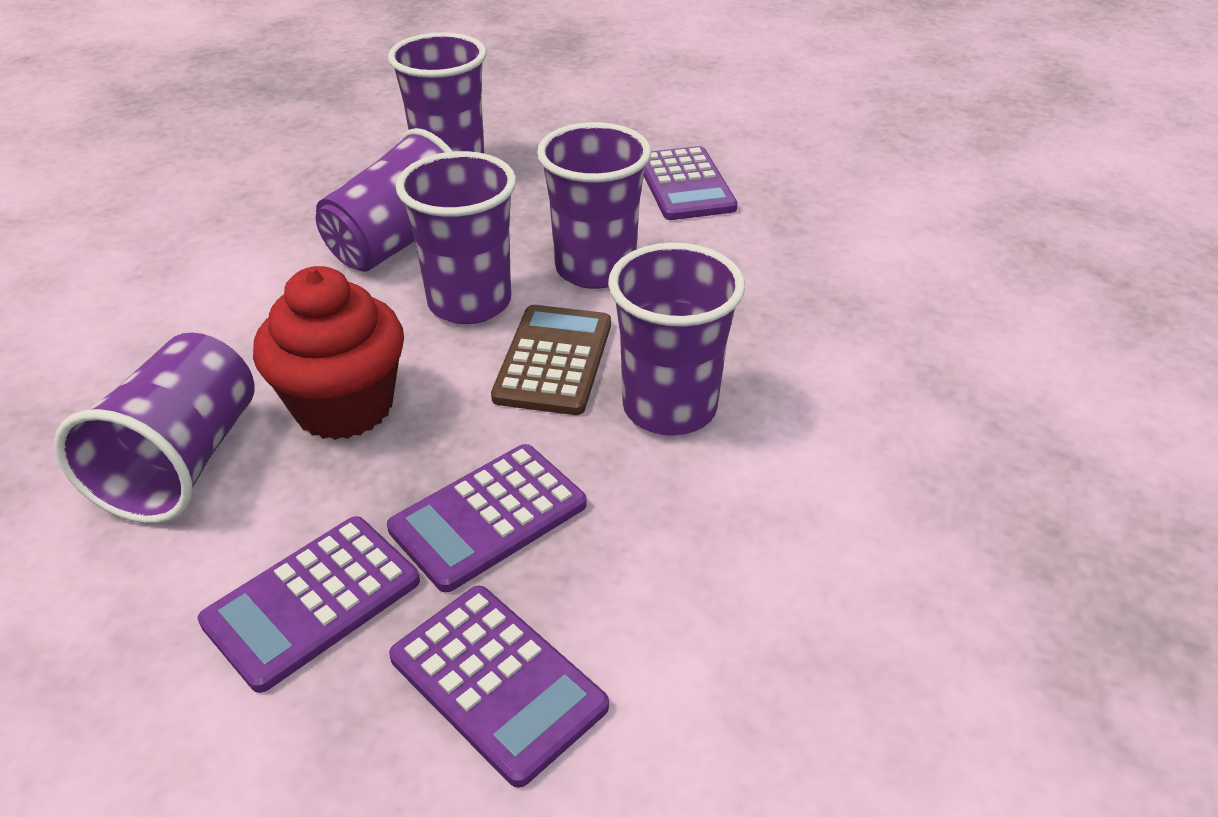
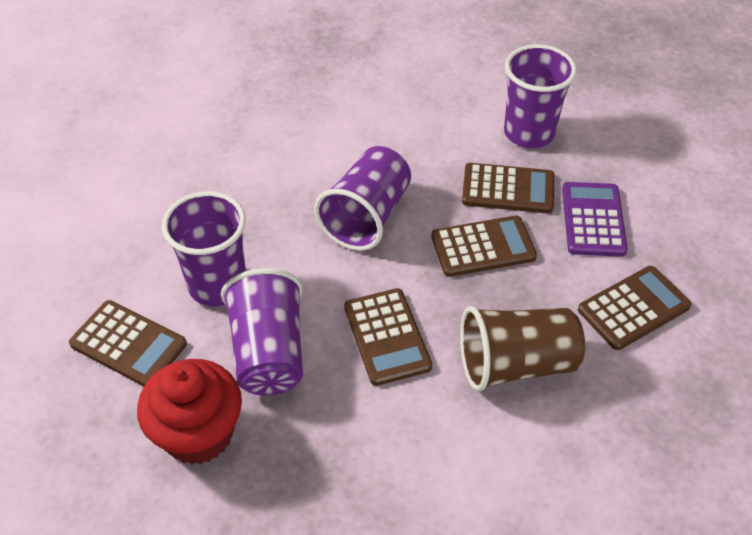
brown calculator: 1 -> 5
brown cup: 0 -> 1
purple calculator: 4 -> 1
purple cup: 6 -> 4

